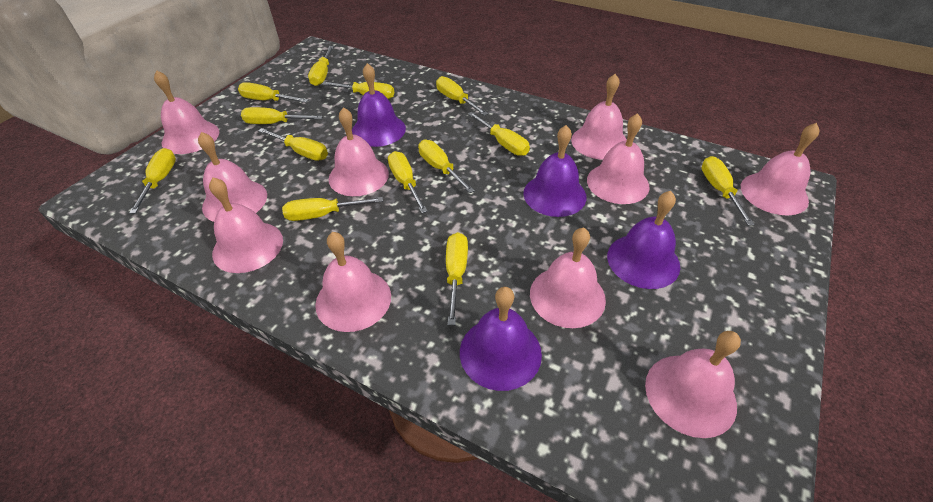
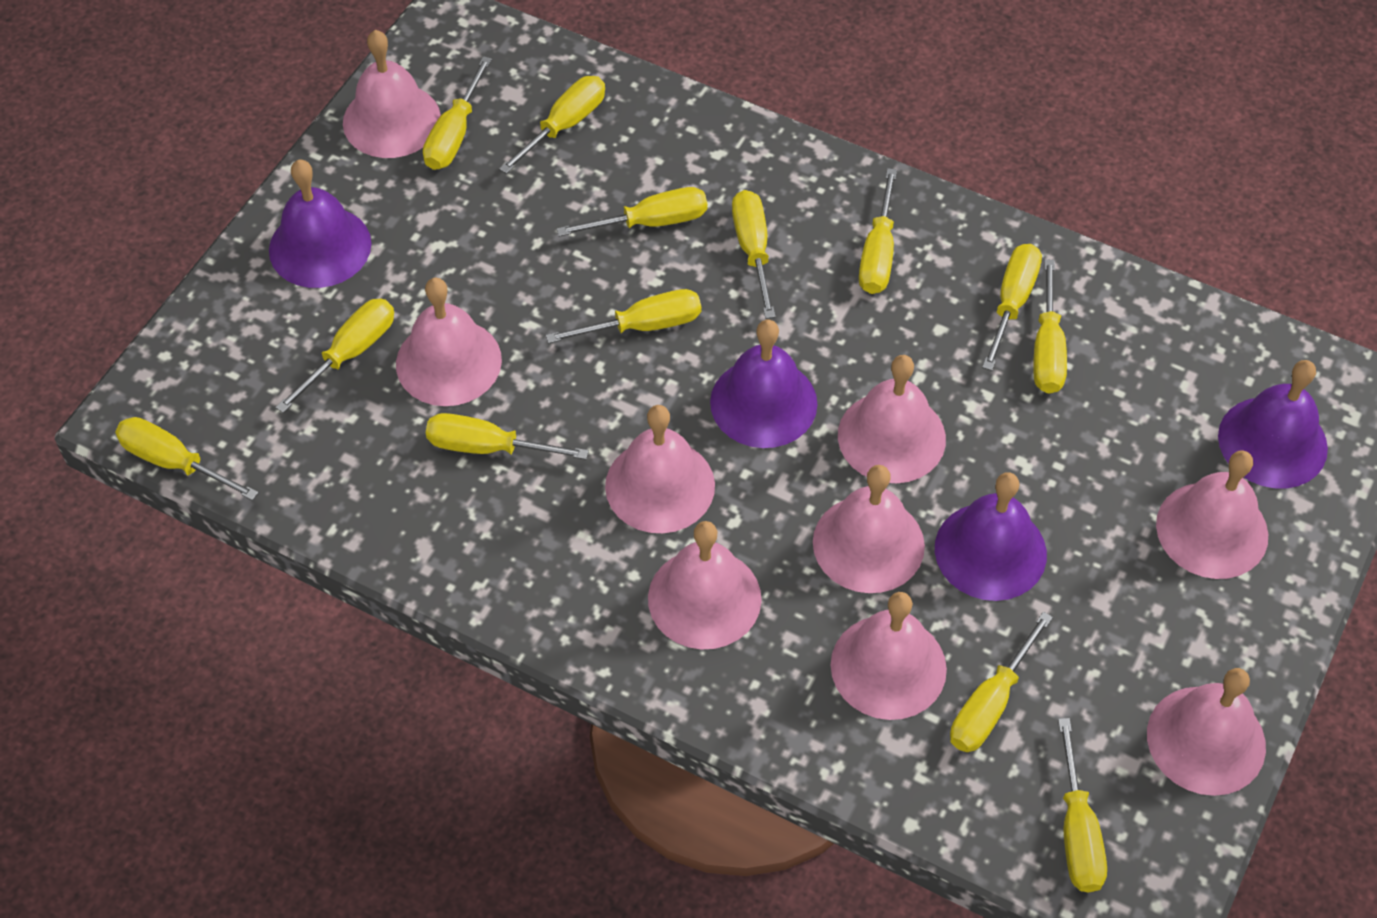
pink bell: 10 -> 9

